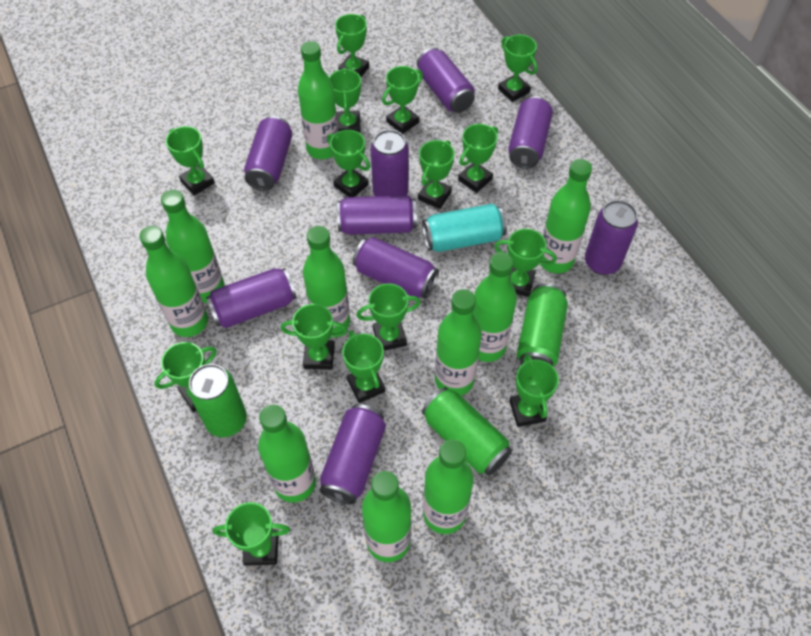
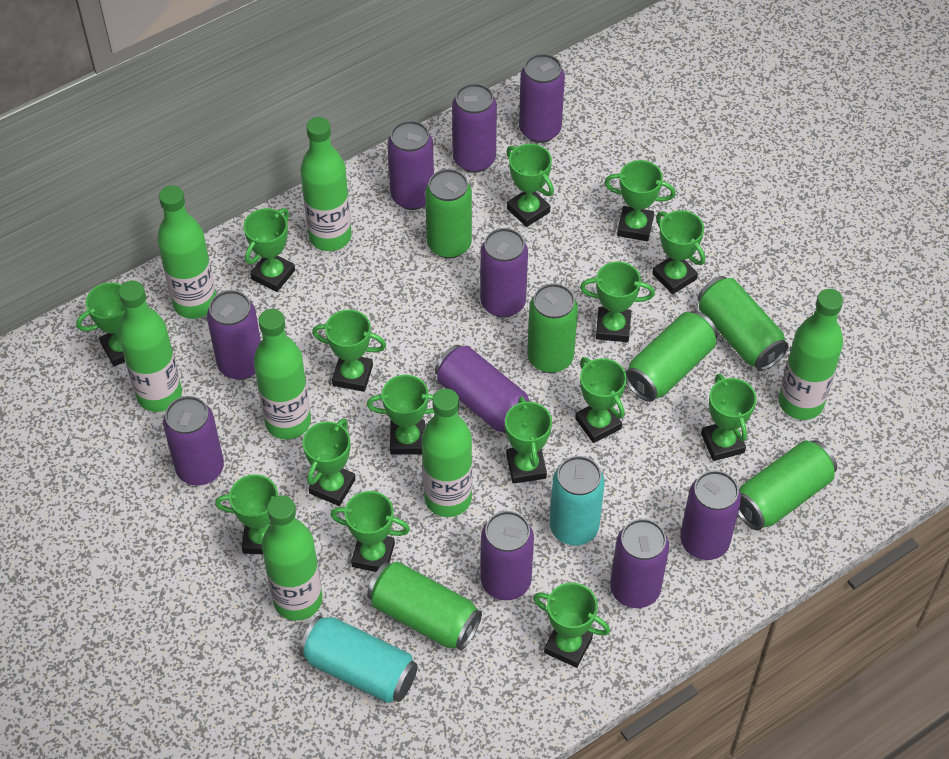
green bottle: 10 -> 7
green can: 3 -> 6
purple can: 9 -> 10
turquoise can: 1 -> 2

